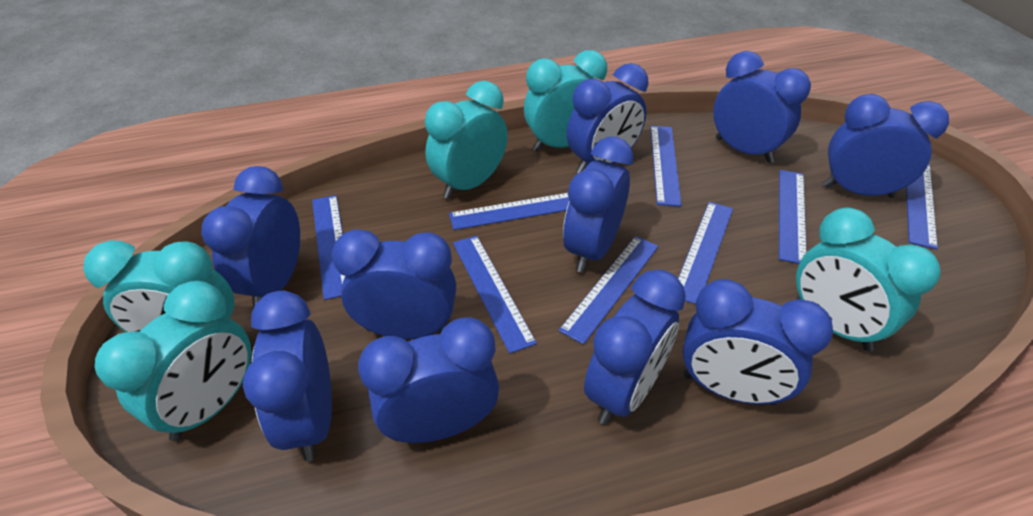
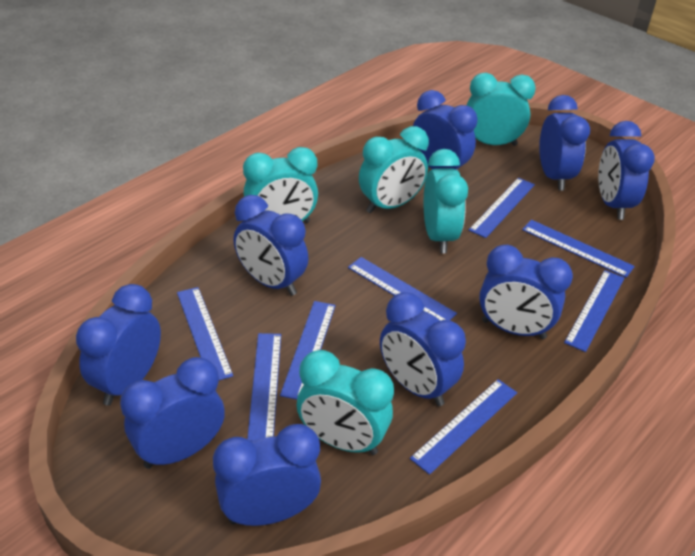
blue clock: 10 -> 9

